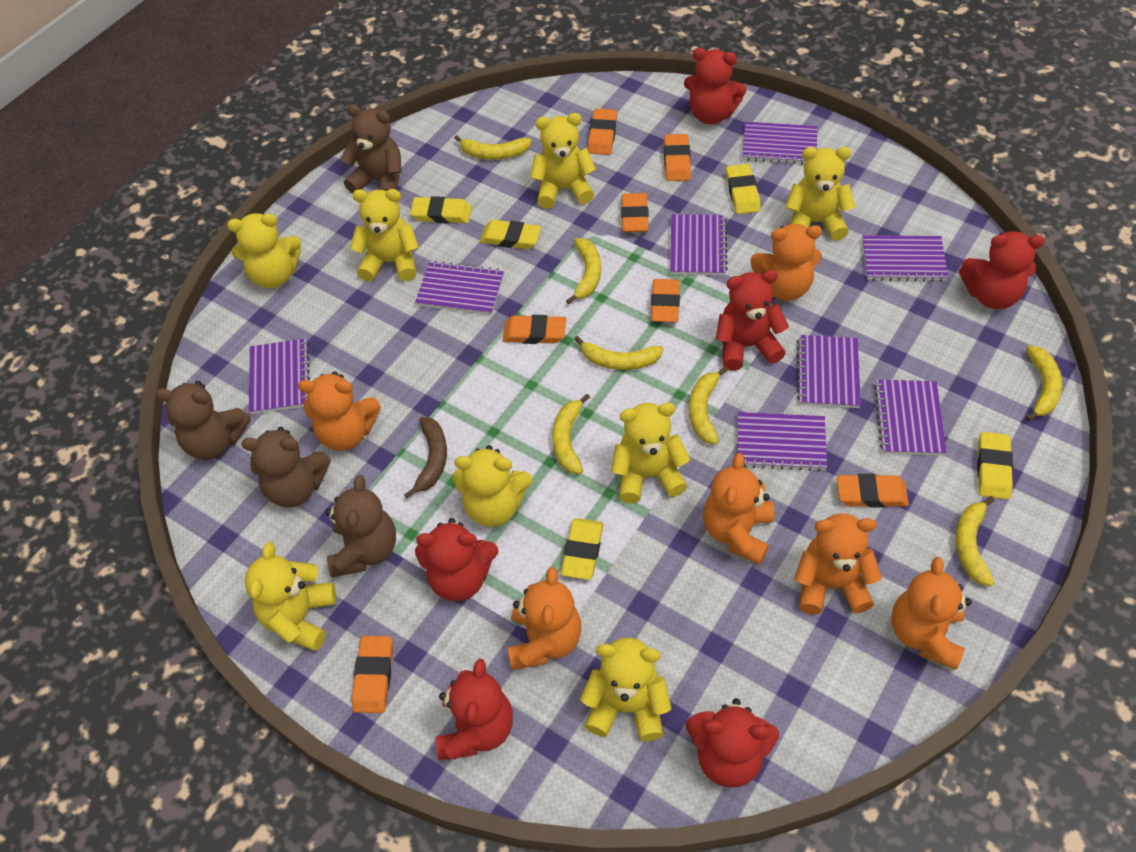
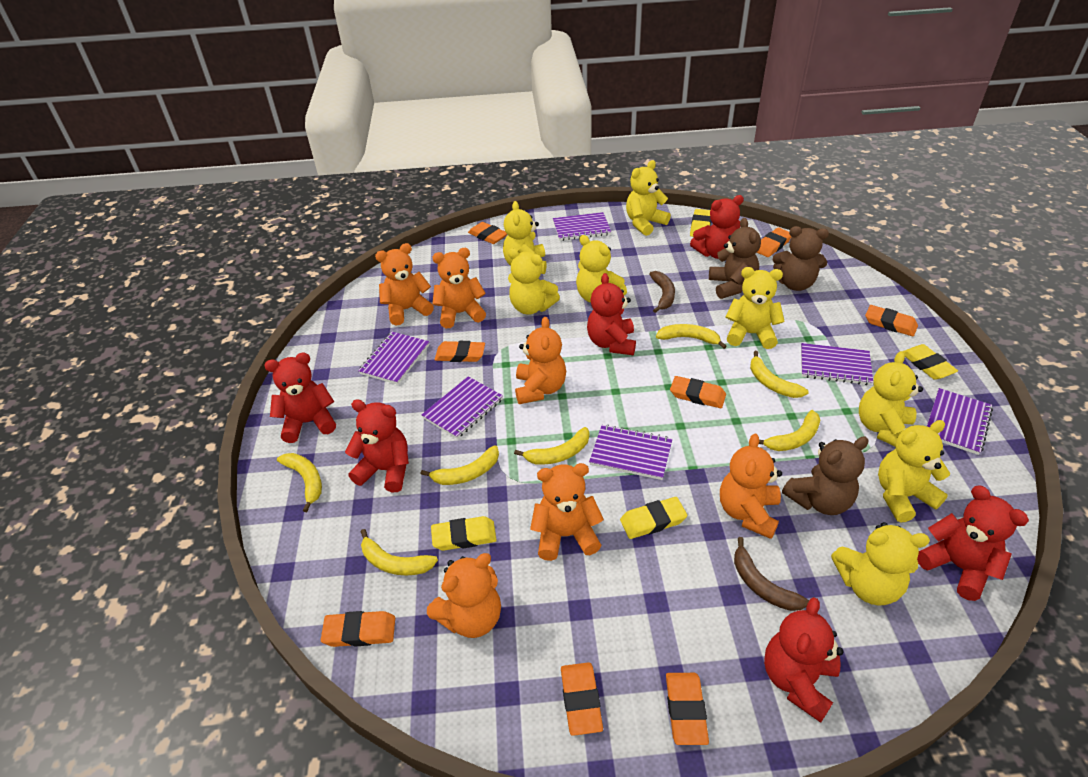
brown banana: 1 -> 2
brown teddy bear: 4 -> 3
orange eraser: 7 -> 8
purple notebook: 8 -> 6
yellow eraser: 5 -> 4

